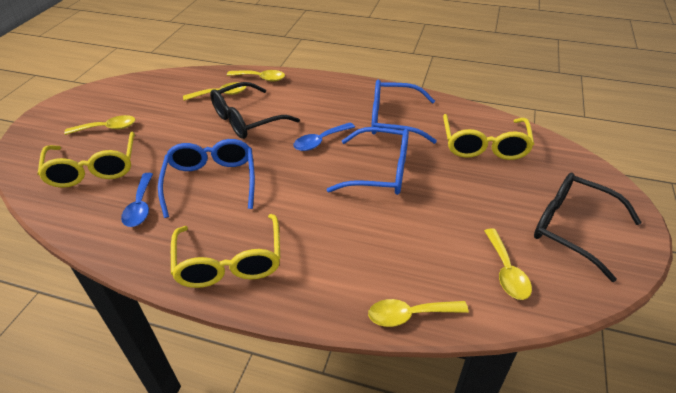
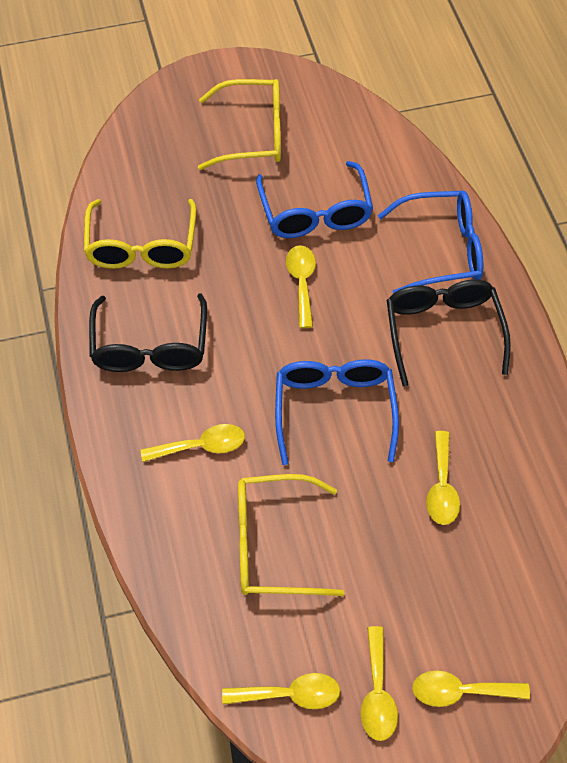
blue spoon: 2 -> 0
yellow spoon: 5 -> 6

